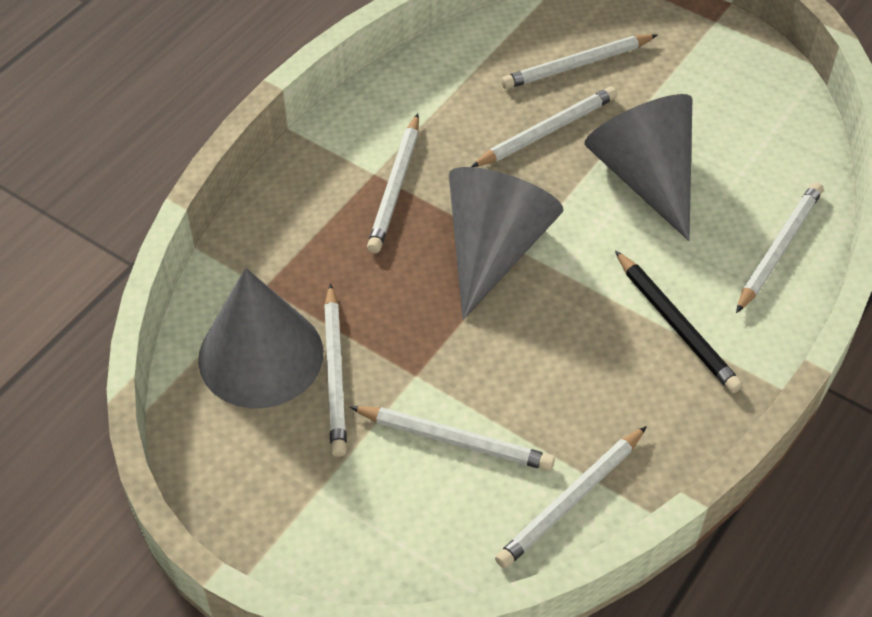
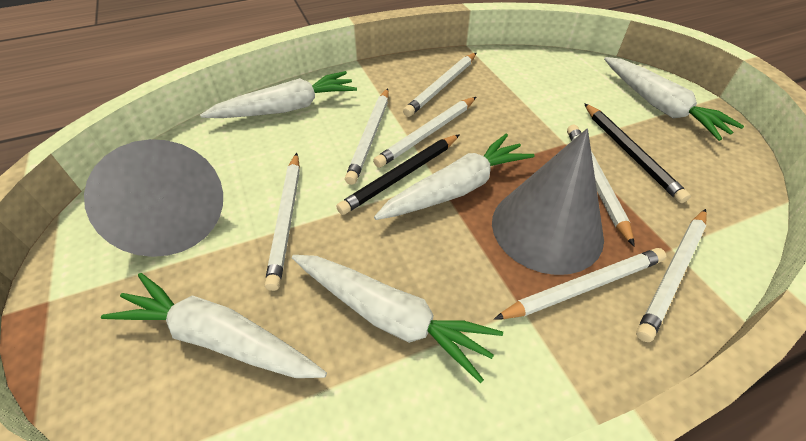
black pencil: 1 -> 2
grey cone: 3 -> 2
white carrot: 0 -> 5

